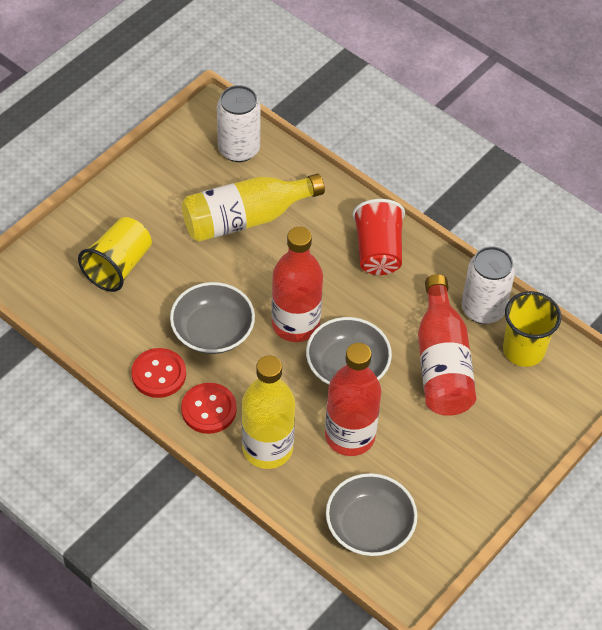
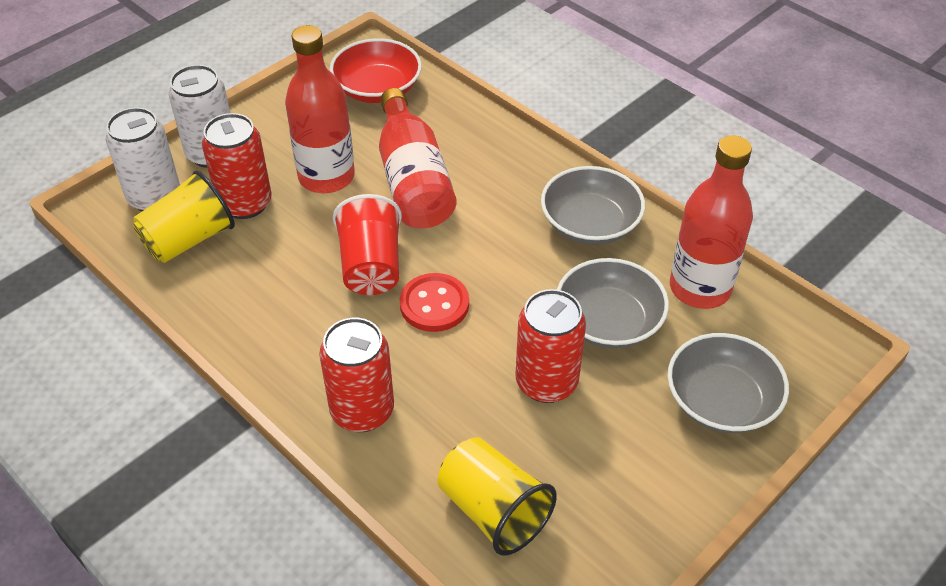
red bowl: 0 -> 1
red button: 2 -> 1
red can: 0 -> 3
yellow bottle: 2 -> 0

